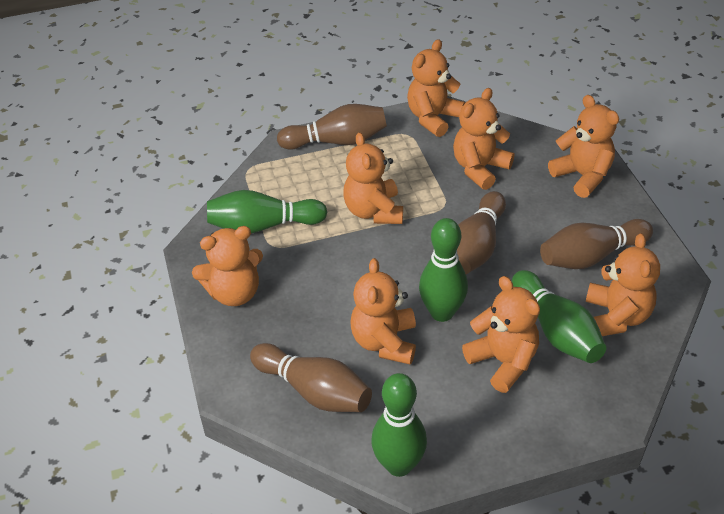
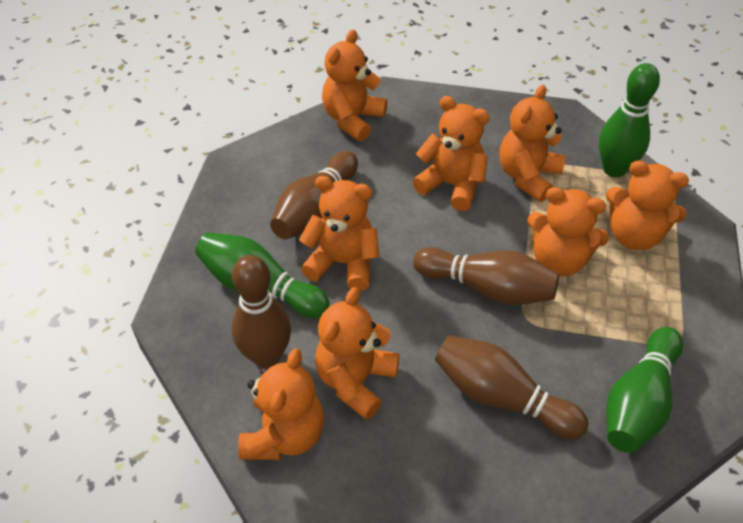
green bowling pin: 4 -> 3

